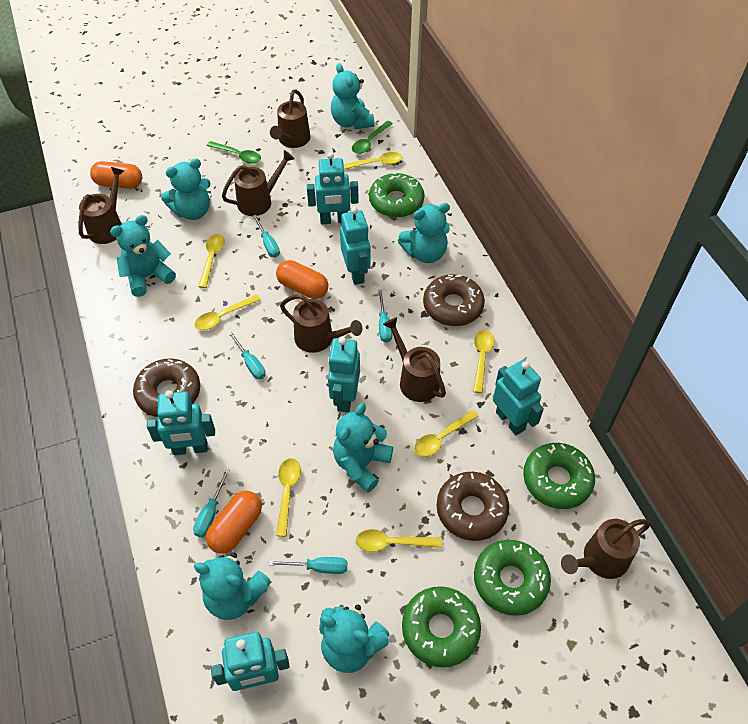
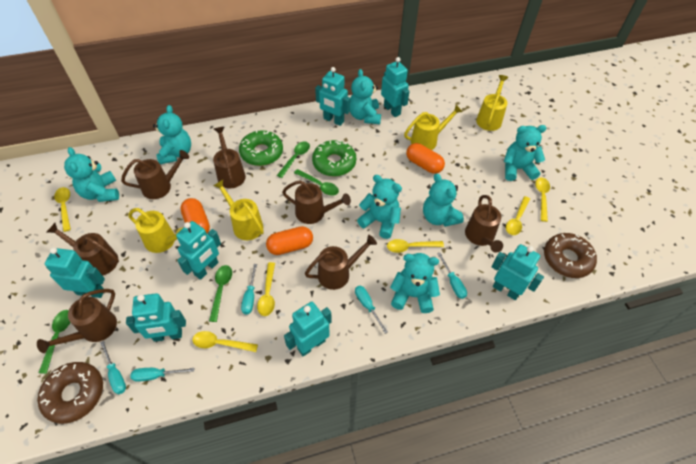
brown donut: 3 -> 2
brown watering can: 6 -> 7
green donut: 4 -> 2
green spoon: 2 -> 4
turquoise robot: 6 -> 7
yellow spoon: 7 -> 6
yellow watering can: 0 -> 4

